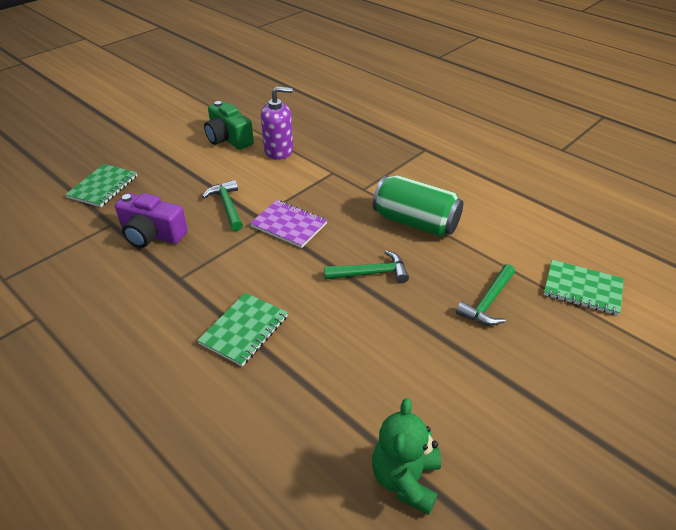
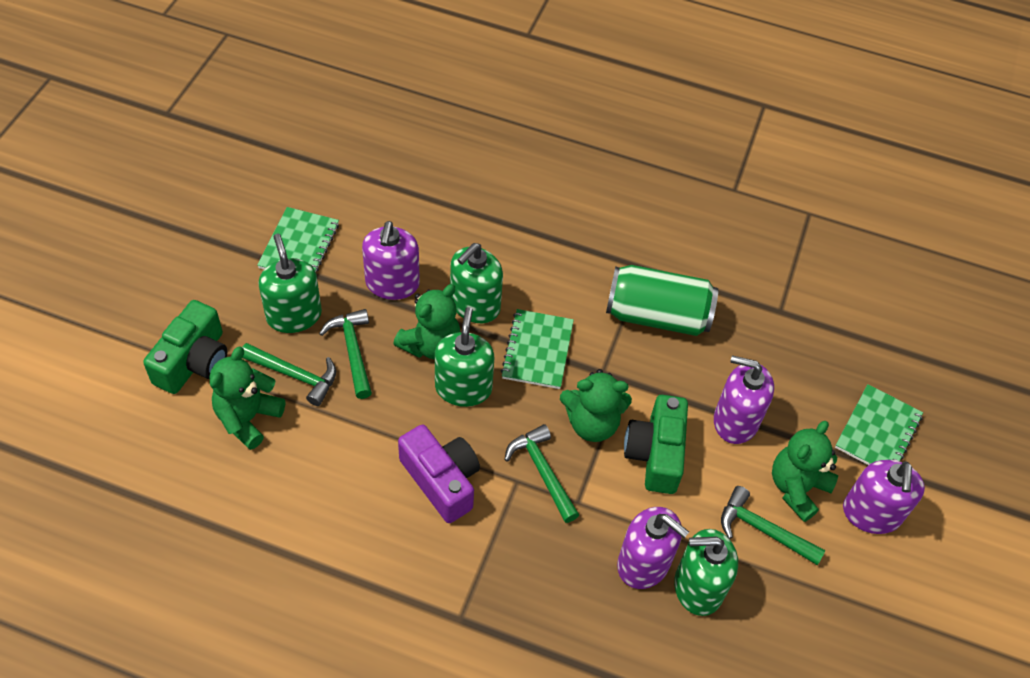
green camera: 1 -> 2
green hammer: 3 -> 4
green soap dispenser: 0 -> 4
green teddy bear: 1 -> 4
purple notebook: 1 -> 0
purple soap dispenser: 1 -> 4

